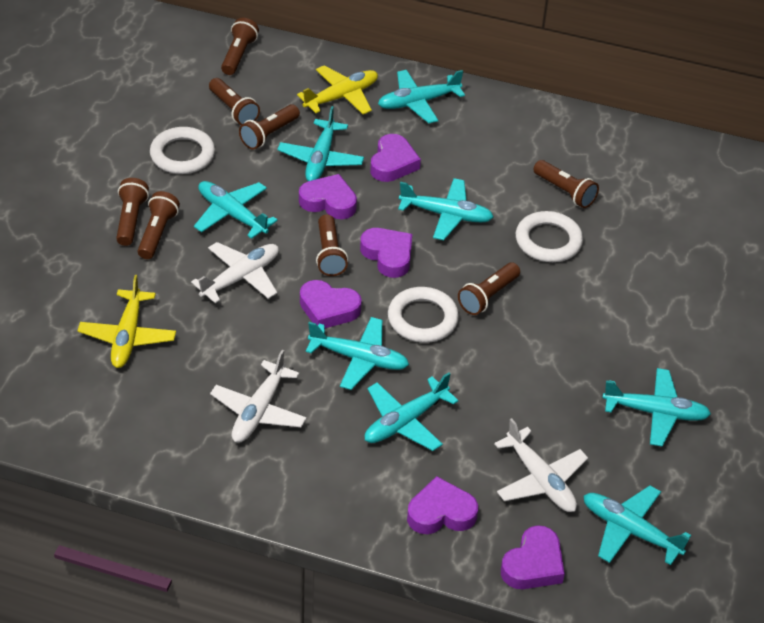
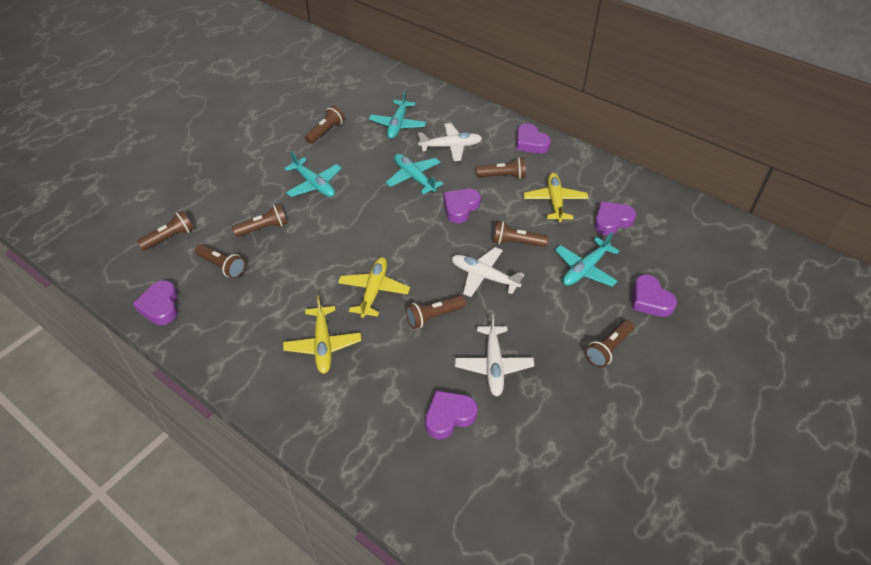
turquoise plane: 8 -> 4
white ring: 3 -> 0
yellow plane: 2 -> 3

